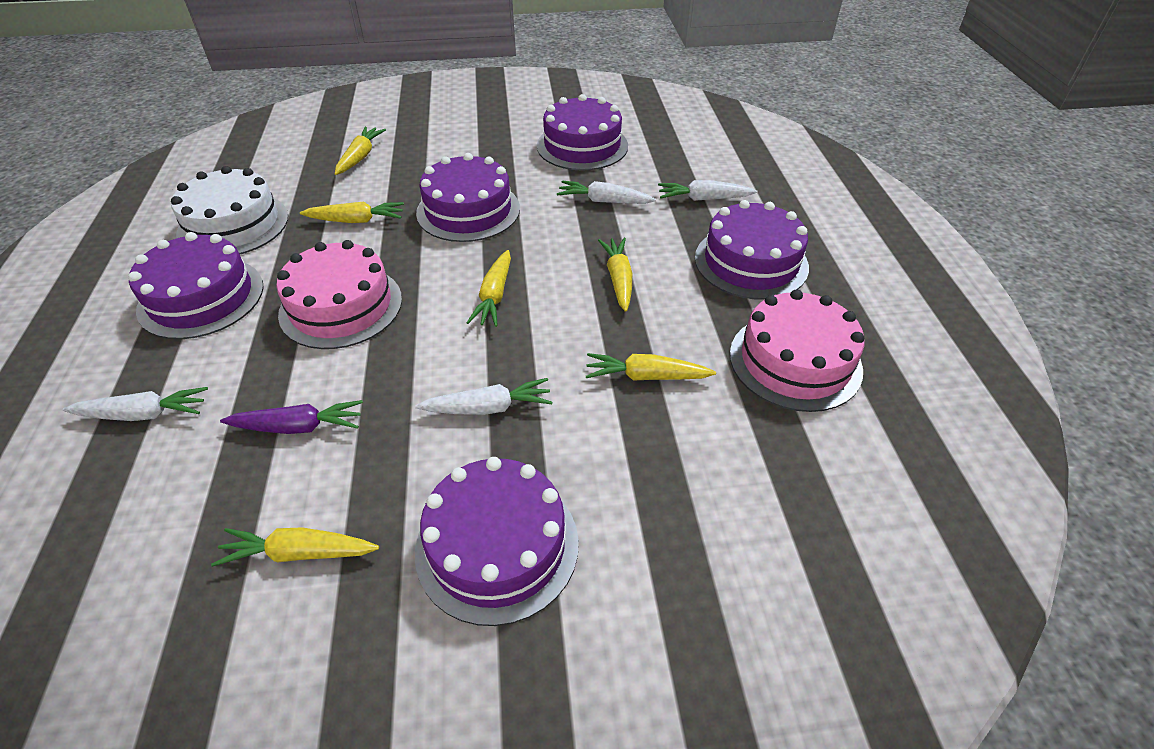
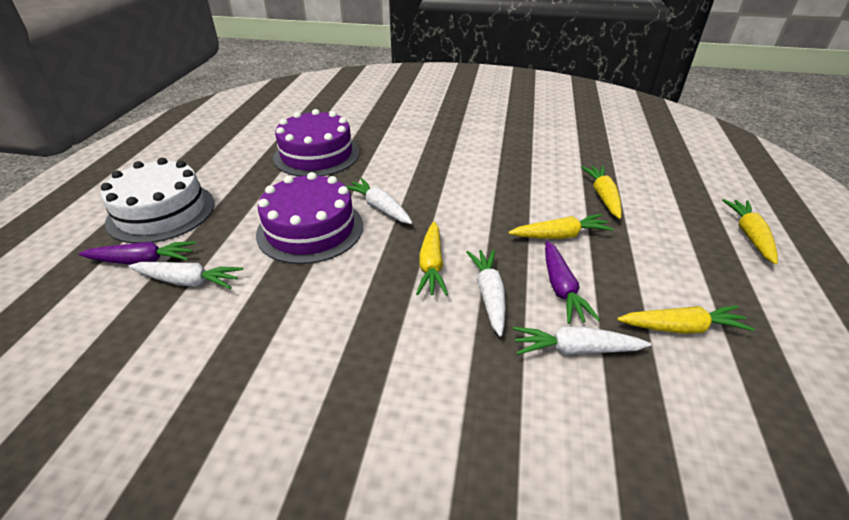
pink cake: 2 -> 0
purple cake: 5 -> 2
purple carrot: 1 -> 2
yellow carrot: 6 -> 5

